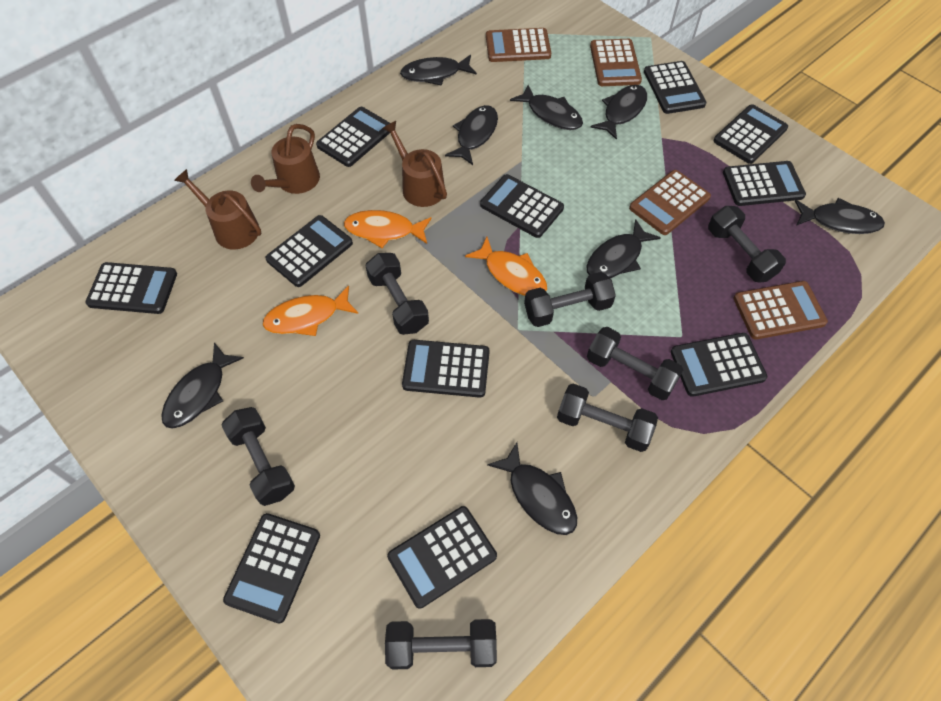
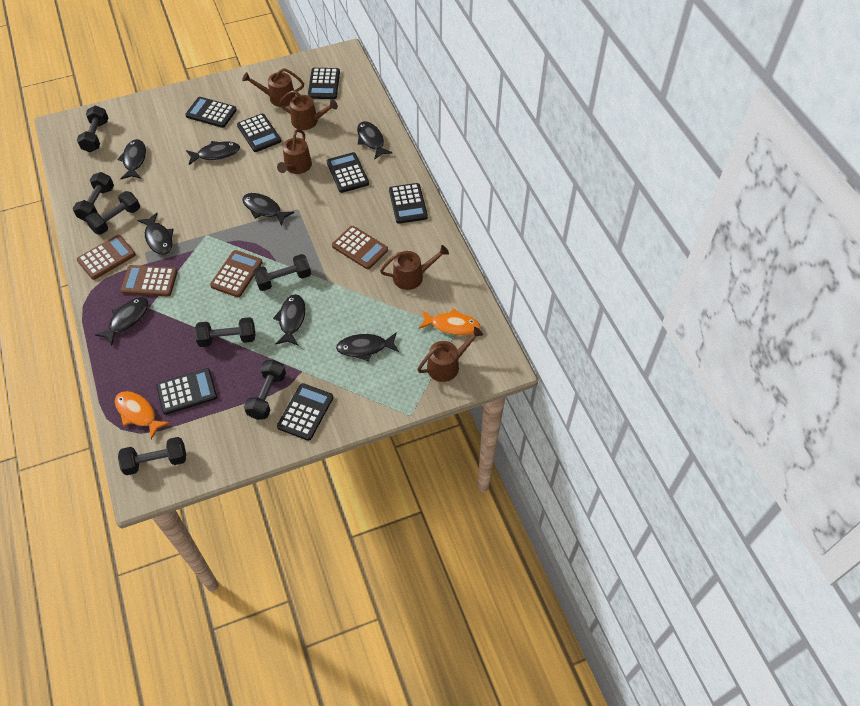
black calculator: 11 -> 7
brown watering can: 3 -> 5
orange fish: 3 -> 2

